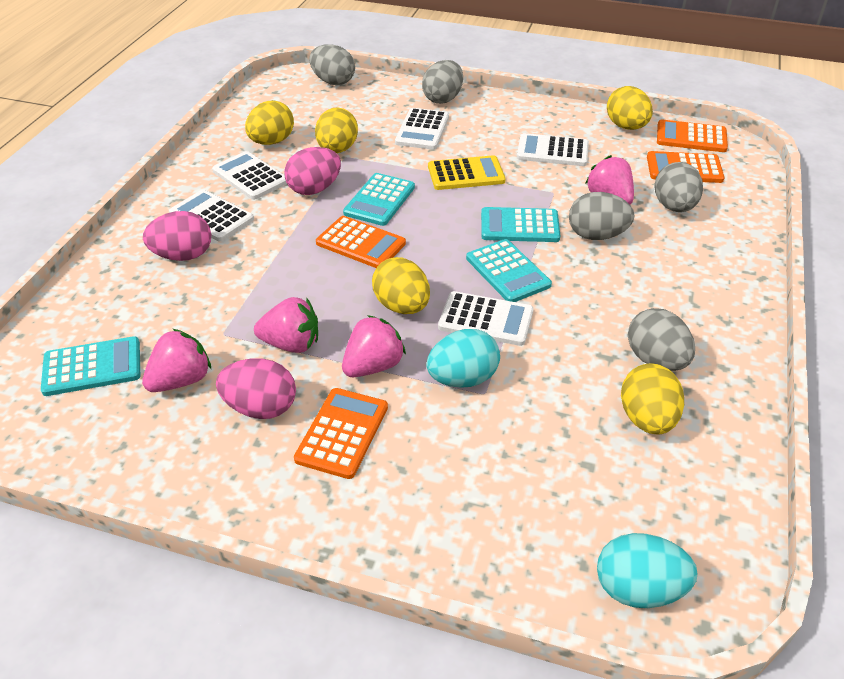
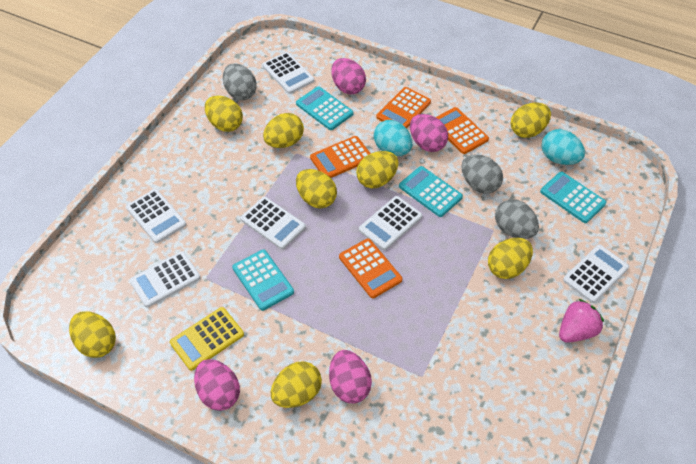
grey egg: 5 -> 3
pink egg: 3 -> 4
pink strawberry: 4 -> 1
white calculator: 5 -> 6
yellow egg: 5 -> 8

